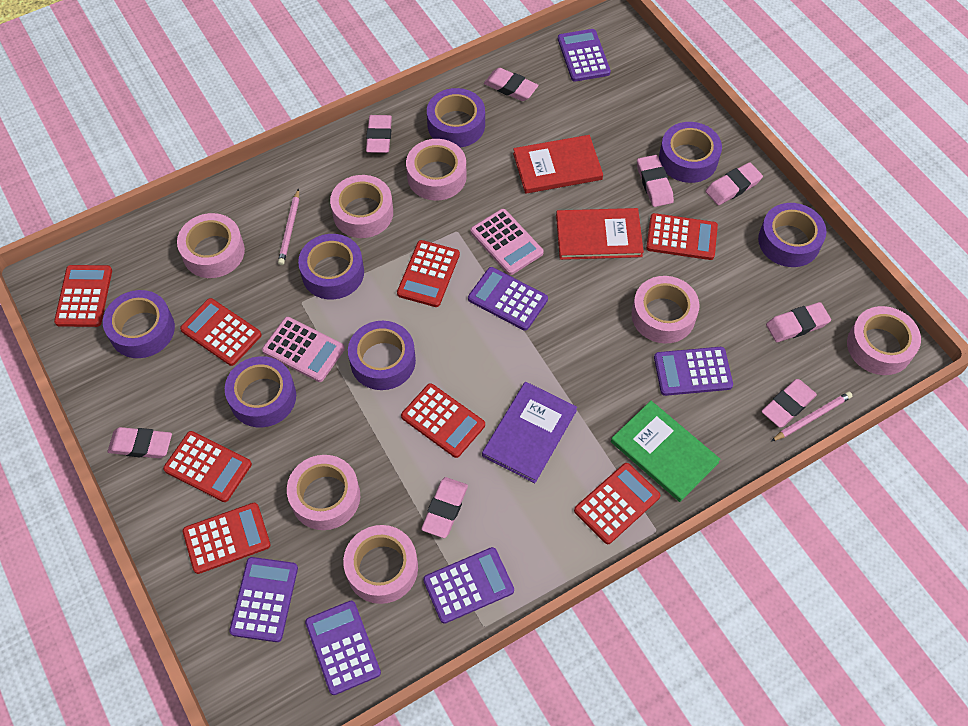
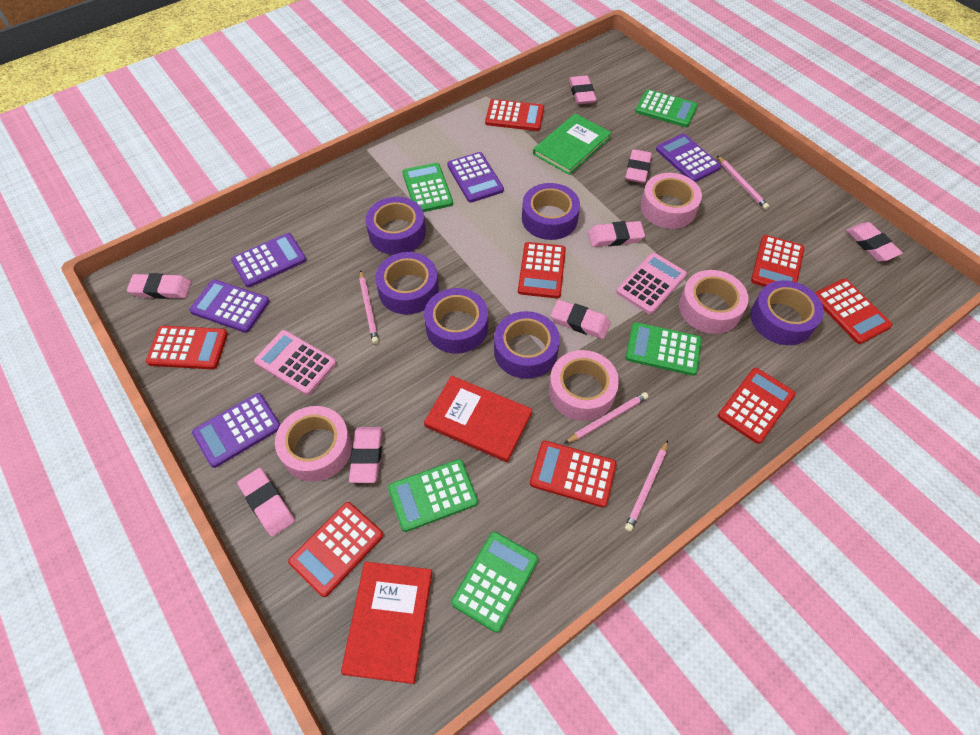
green calculator: 0 -> 5
pink pencil: 2 -> 4
pink tape: 7 -> 4
purple book: 1 -> 0
purple calculator: 6 -> 5
purple tape: 7 -> 6

